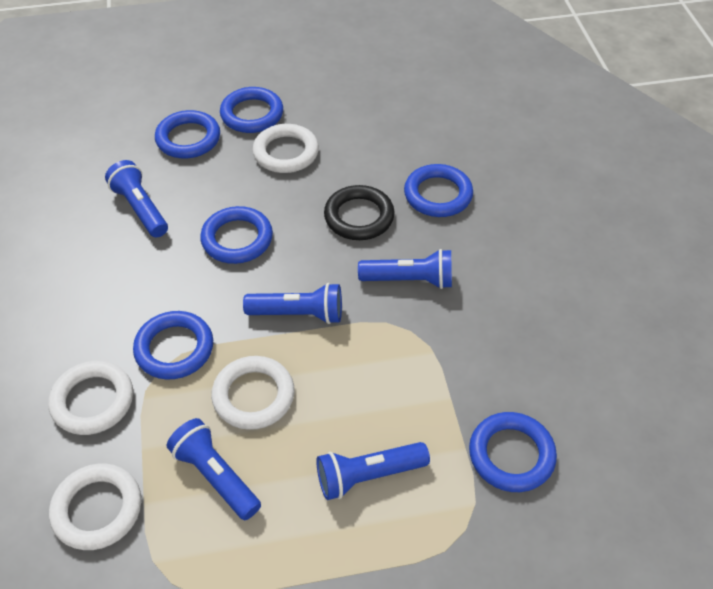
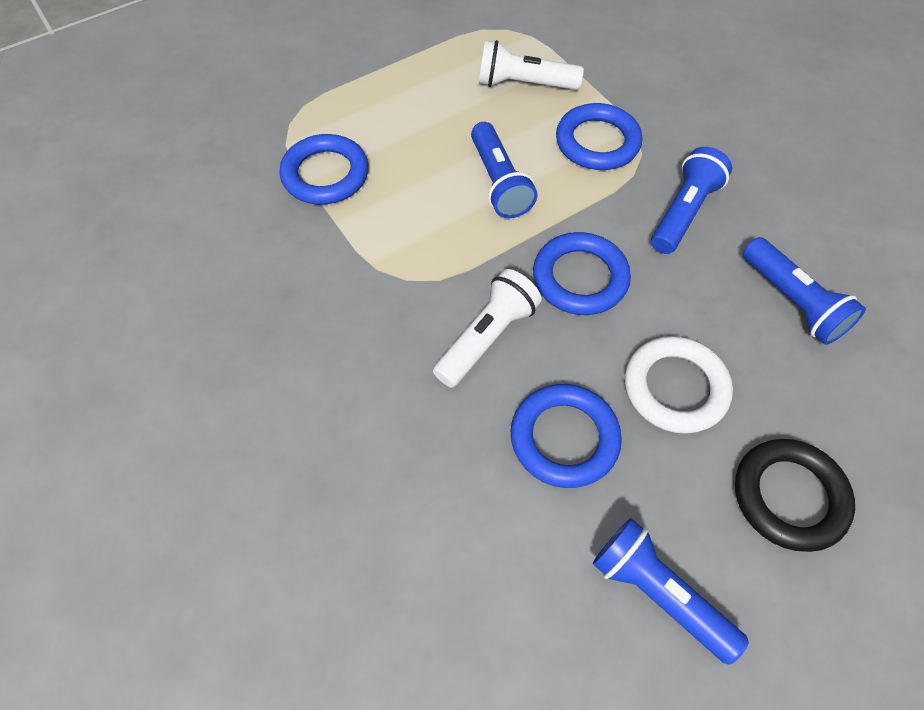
blue flashlight: 5 -> 4
blue ring: 6 -> 4
white flashlight: 0 -> 2
white ring: 4 -> 1

